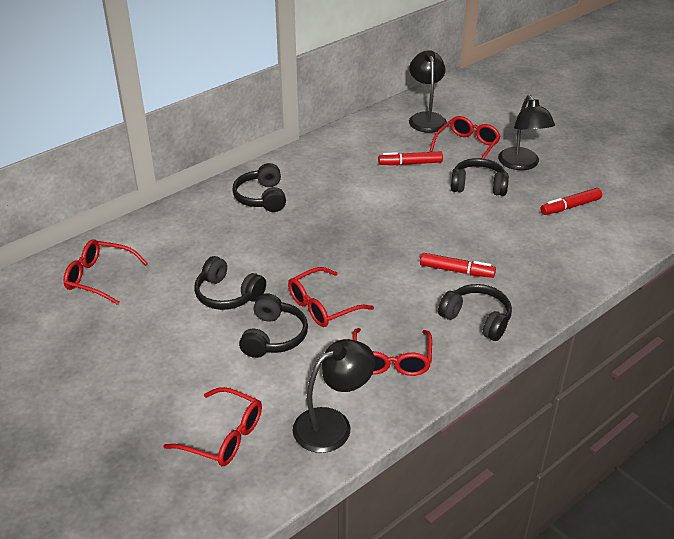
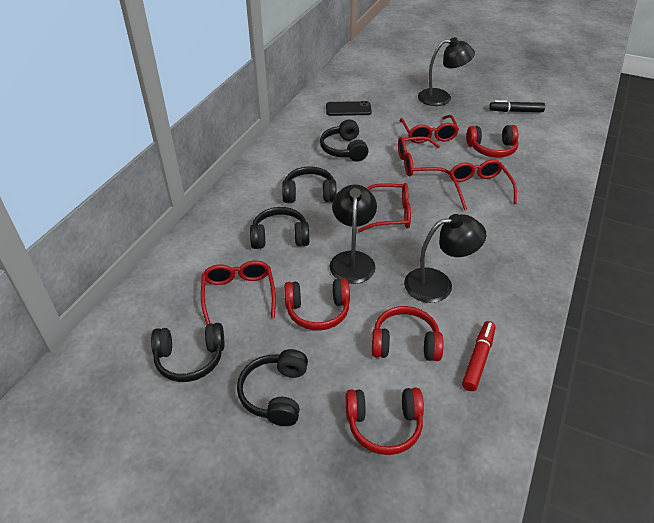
black marker: 0 -> 1
black phone: 0 -> 1
red headphones: 0 -> 4
red marker: 3 -> 1

